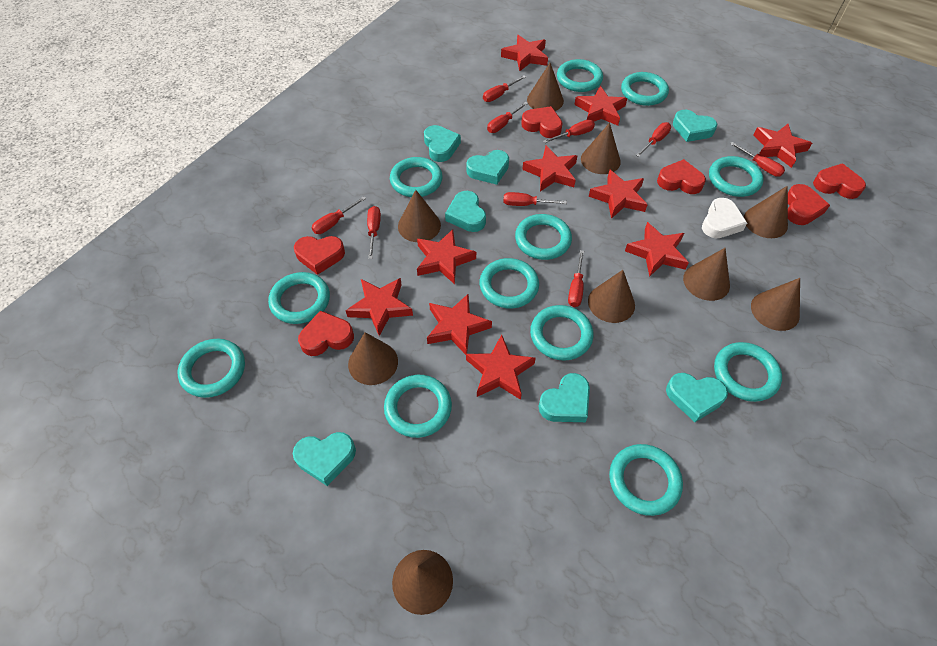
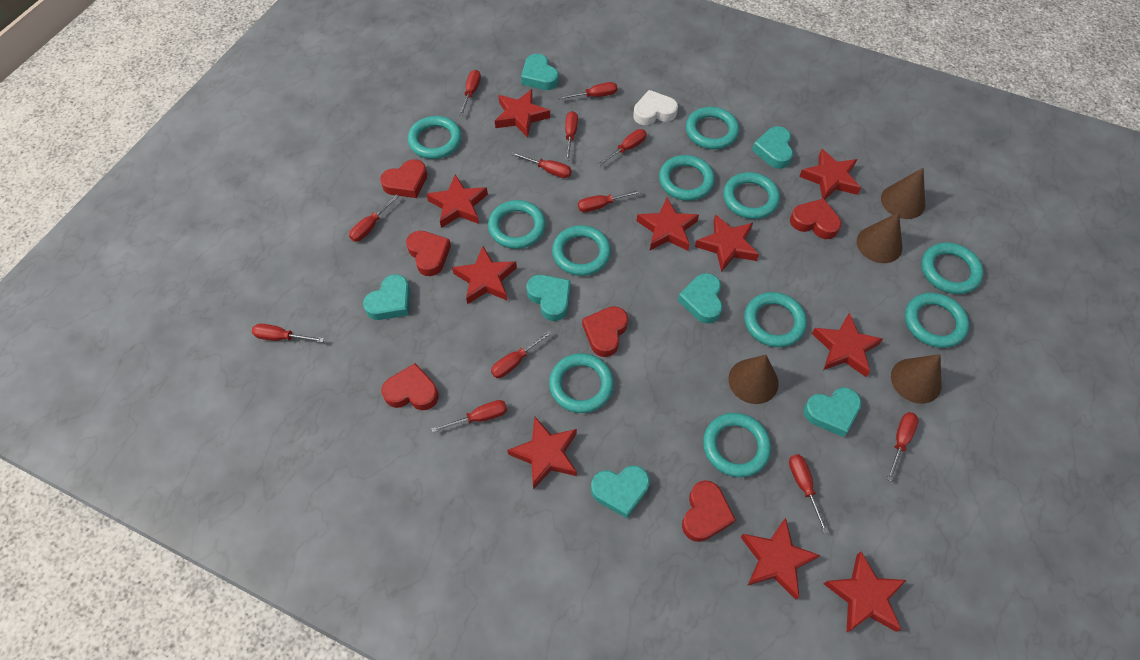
brown cone: 9 -> 4
red screwdriver: 9 -> 12
turquoise ring: 12 -> 11

